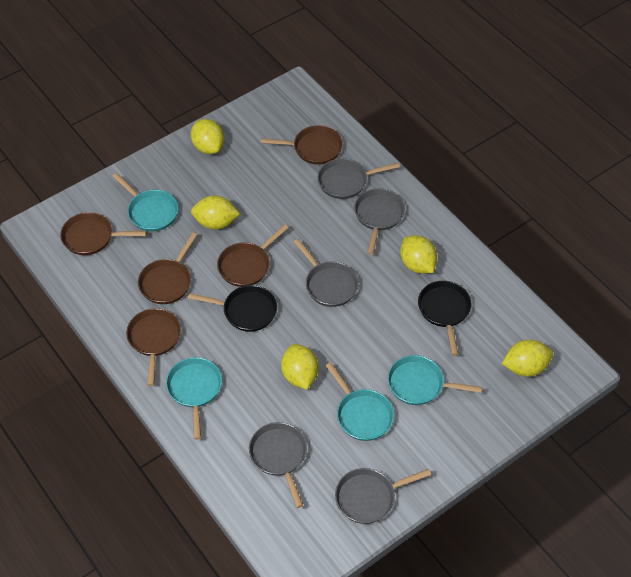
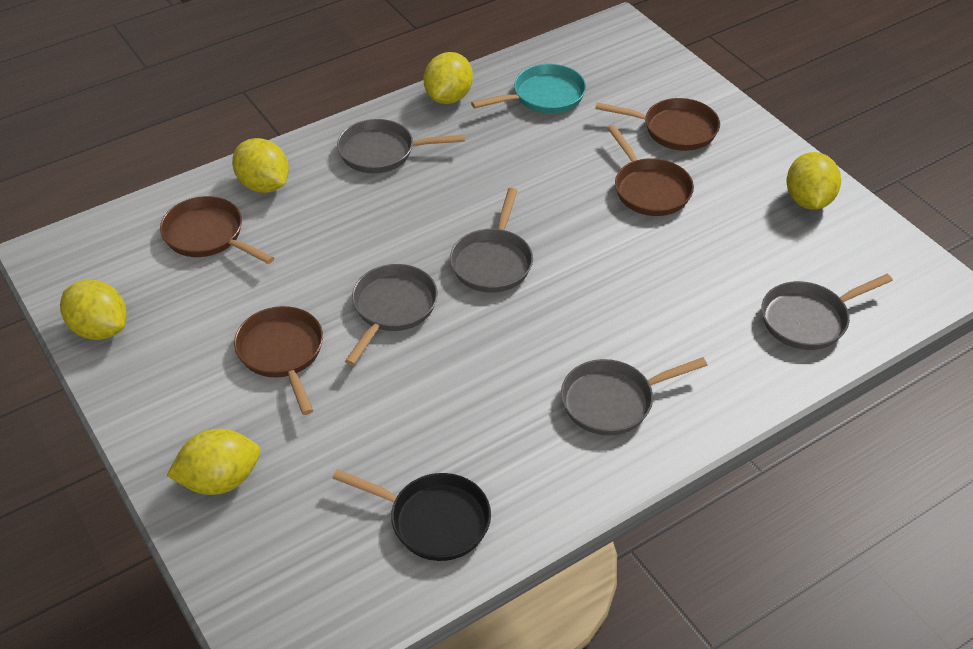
black pan: 2 -> 1
brown pan: 5 -> 4
turquoise pan: 4 -> 1

